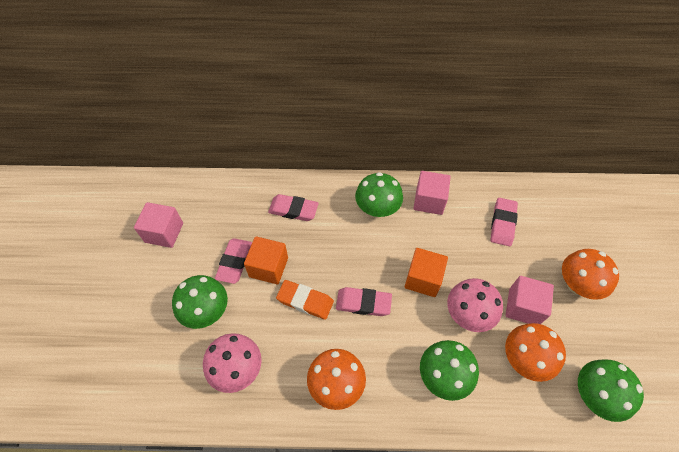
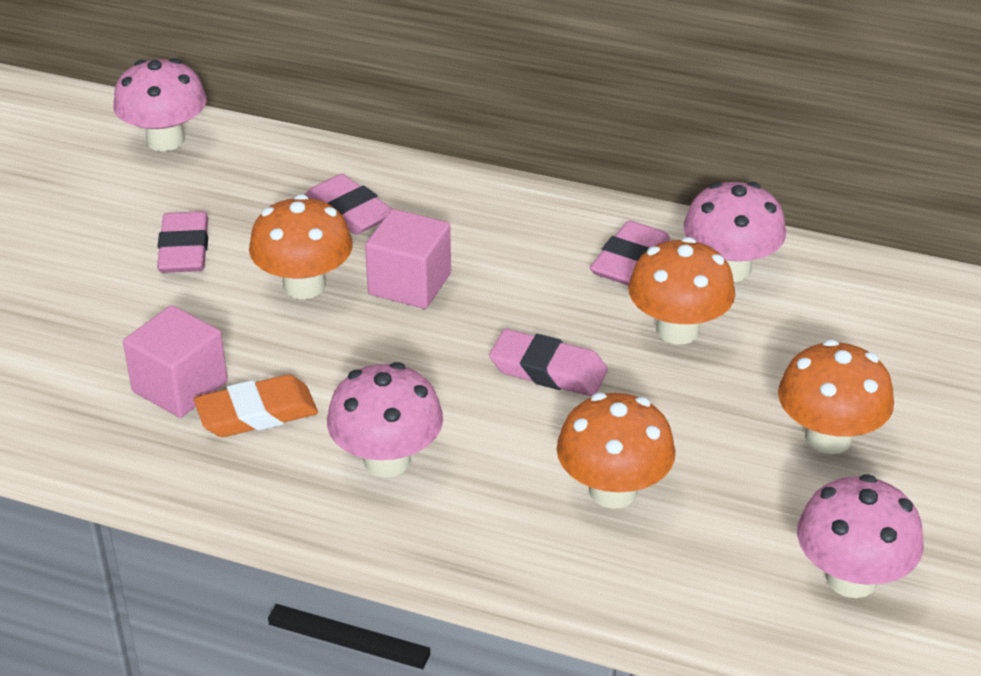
green mushroom: 4 -> 0
orange cube: 2 -> 0
orange mushroom: 3 -> 4
pink cube: 3 -> 2
pink mushroom: 2 -> 4

